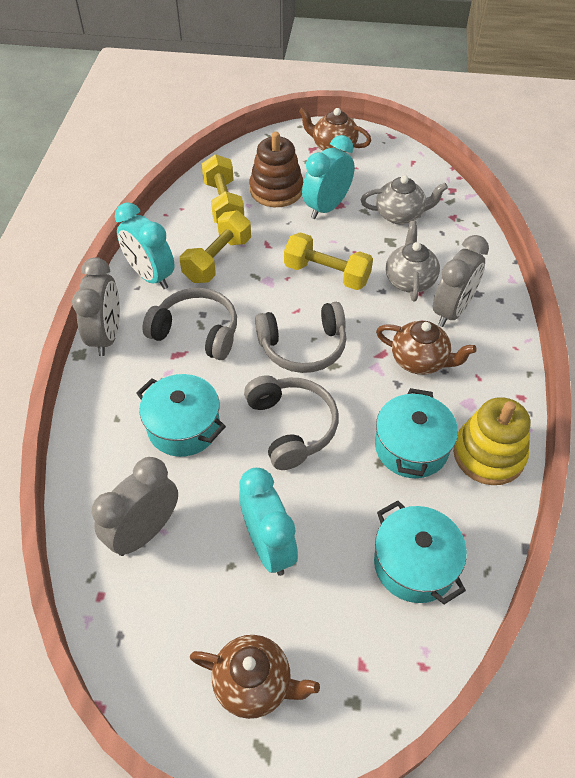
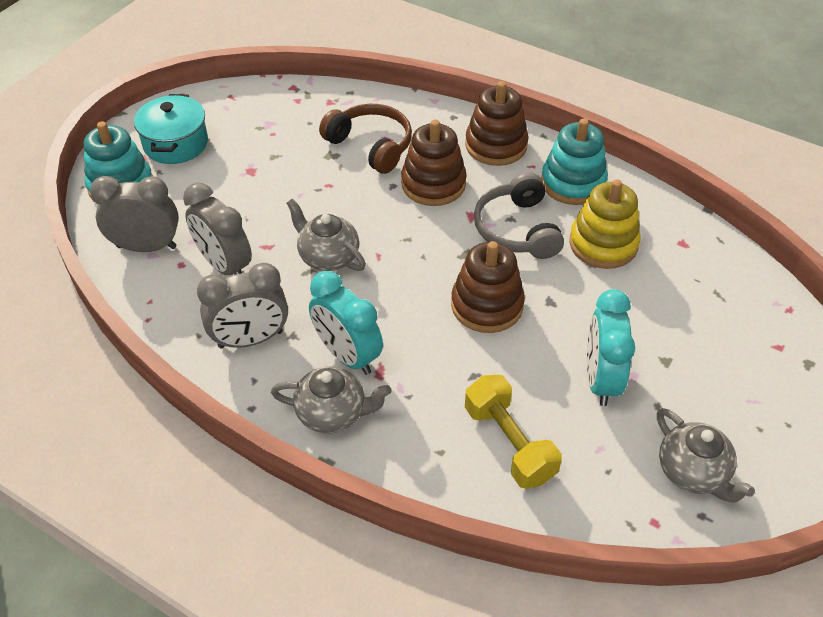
brown headphones: 0 -> 1
brown stacking toy: 1 -> 3
brown teapot: 3 -> 0
grey headphones: 3 -> 1
grey teapot: 2 -> 3
turquoise clock: 3 -> 2
turquoise pot: 3 -> 1
turquoise stacking toy: 0 -> 2
yellow dumbbell: 3 -> 1

